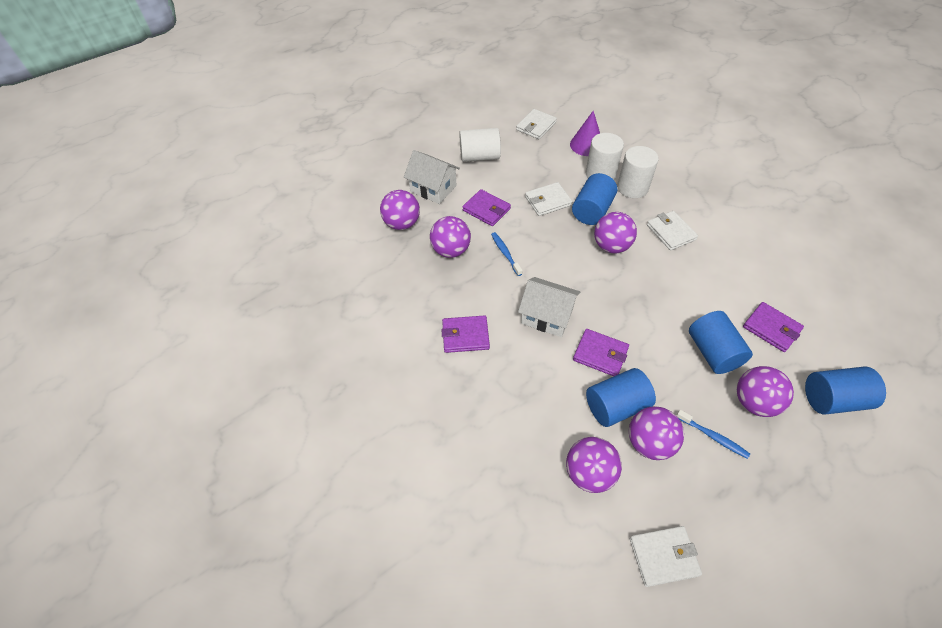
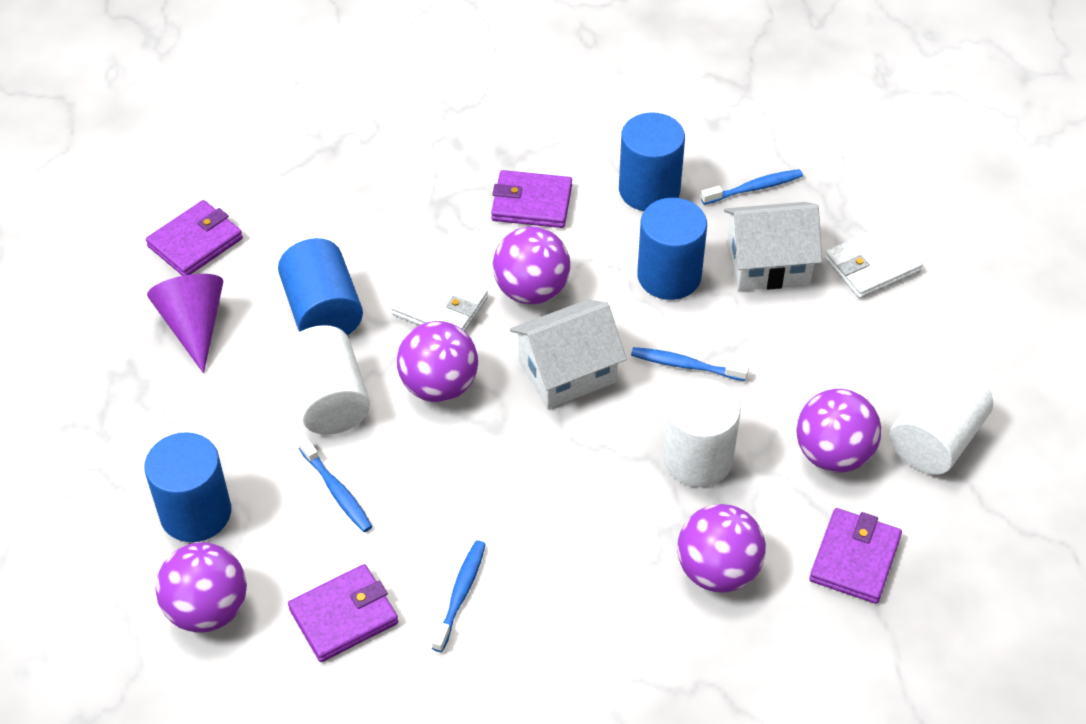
blue toothbrush: 2 -> 4
purple ball: 6 -> 5
white wallet: 4 -> 2

